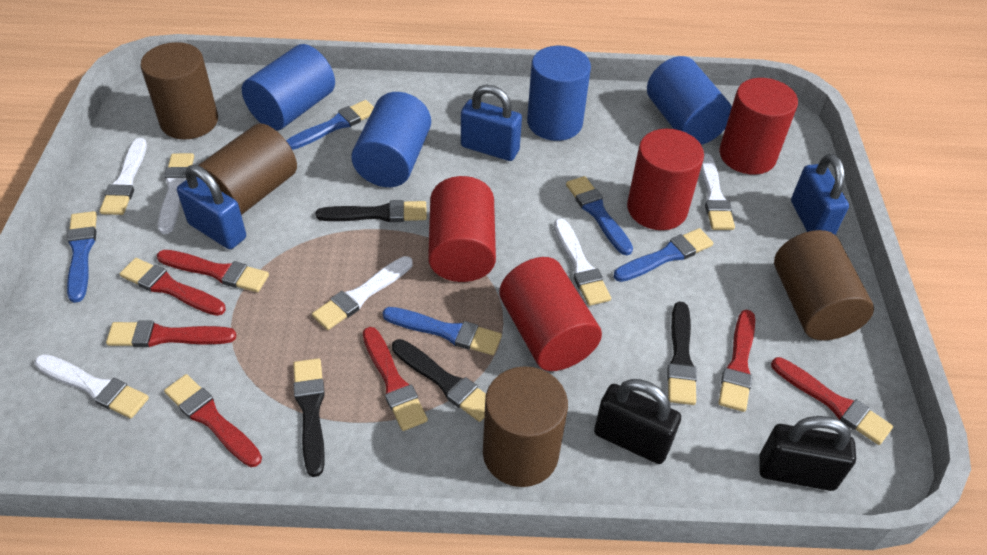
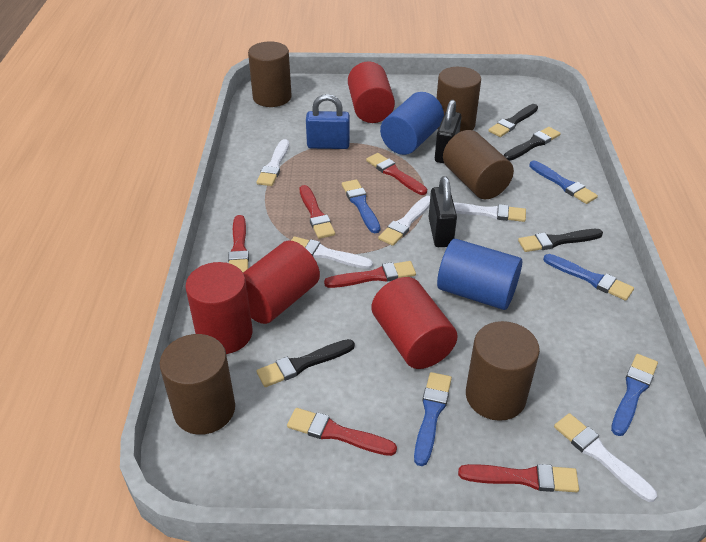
blue cylinder: 4 -> 2
blue padlock: 3 -> 1
brown cylinder: 4 -> 5
red brush: 7 -> 6
white brush: 6 -> 5

